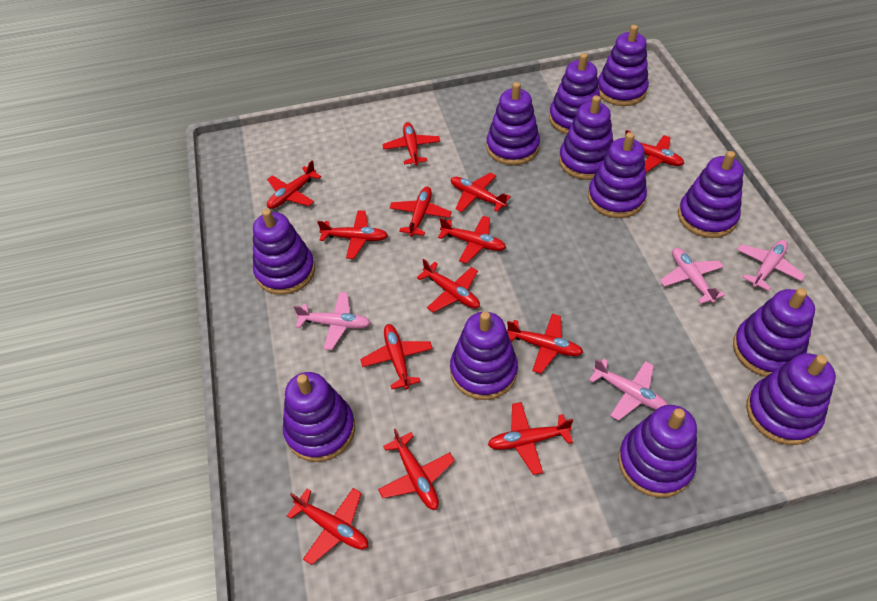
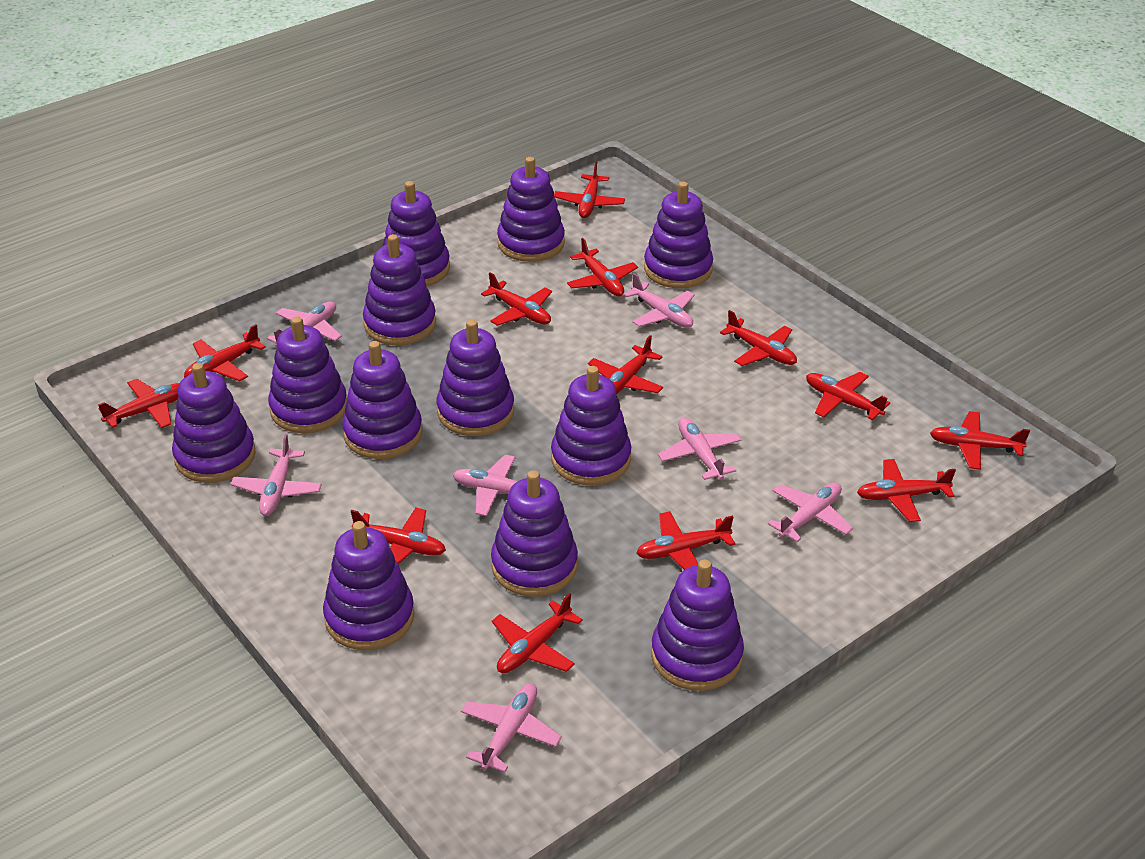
pink plane: 4 -> 7

